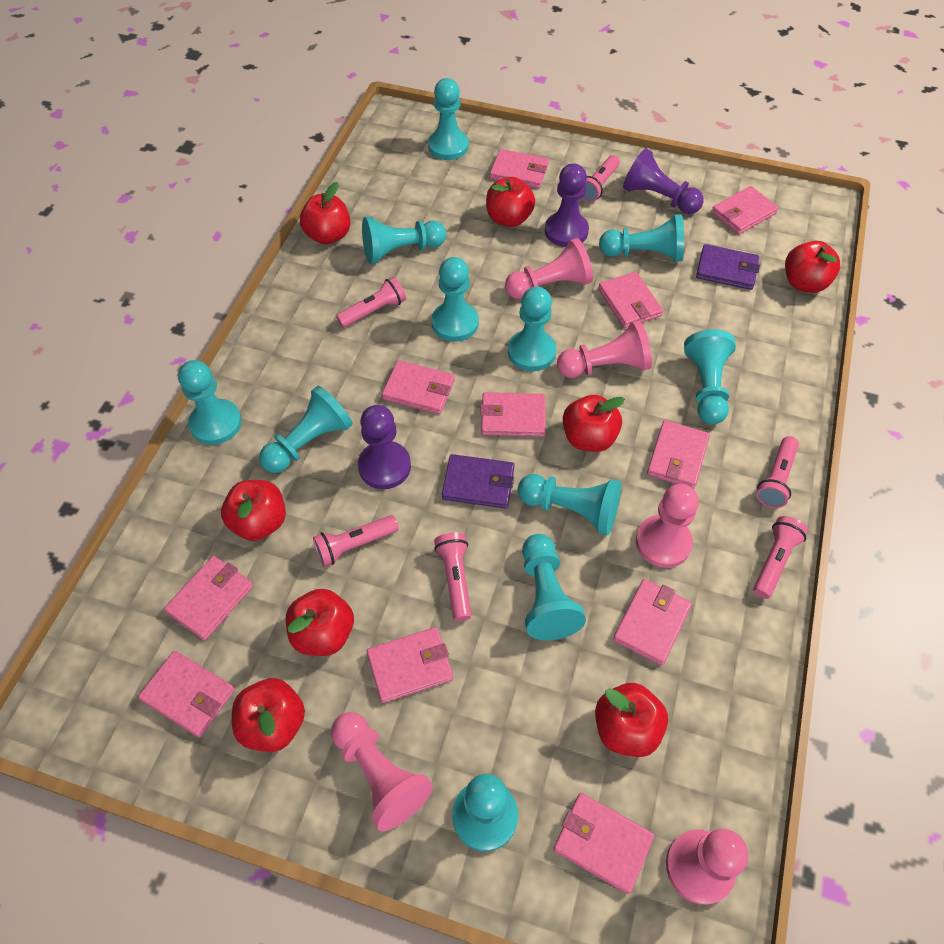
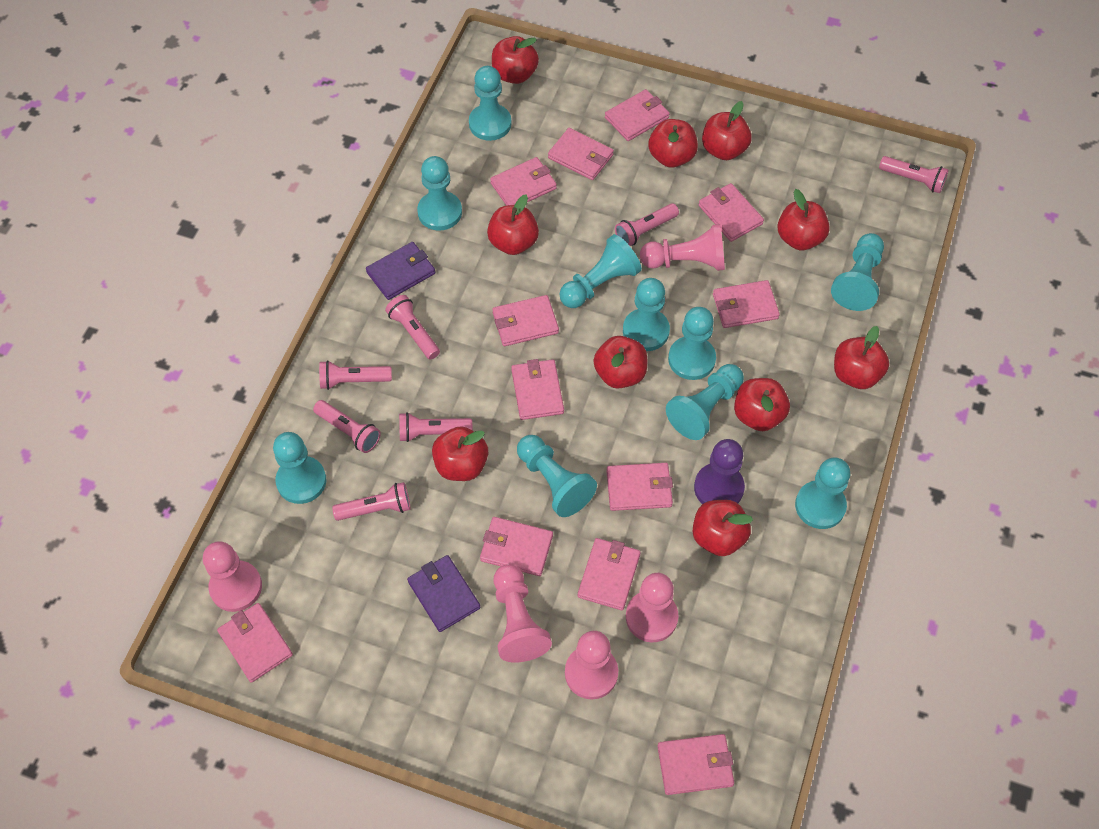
pink flashlight: 6 -> 7
pink wallet: 11 -> 12
purple pawn: 3 -> 1
red apple: 8 -> 10
turquoise pawn: 11 -> 10

